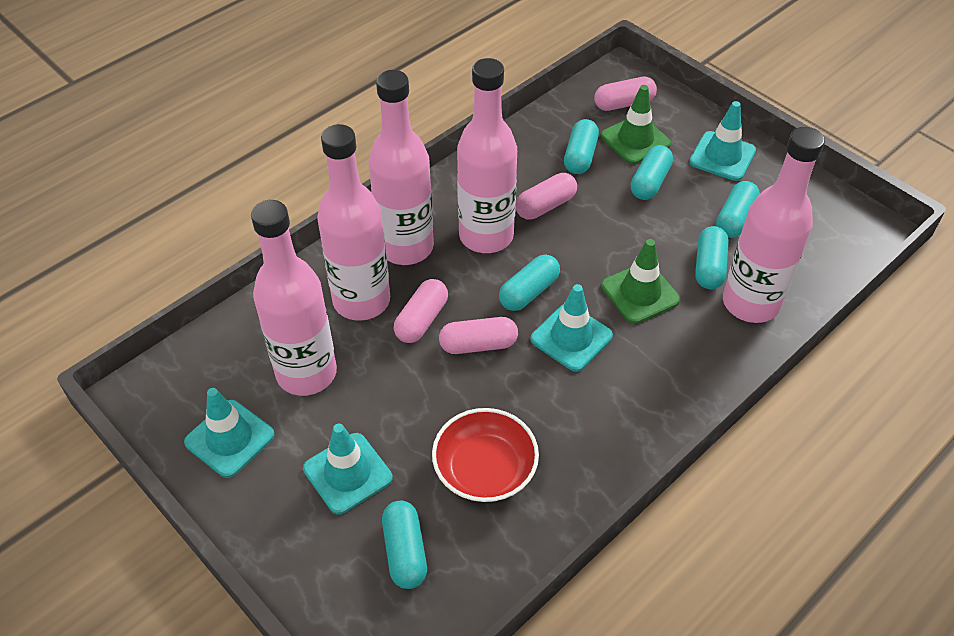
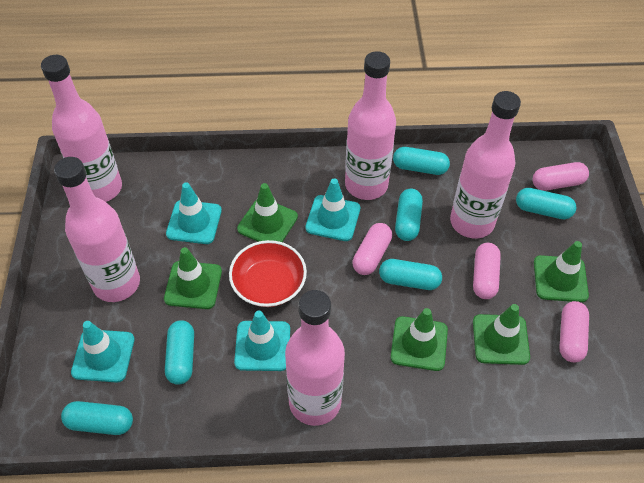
green traffic cone: 2 -> 5

